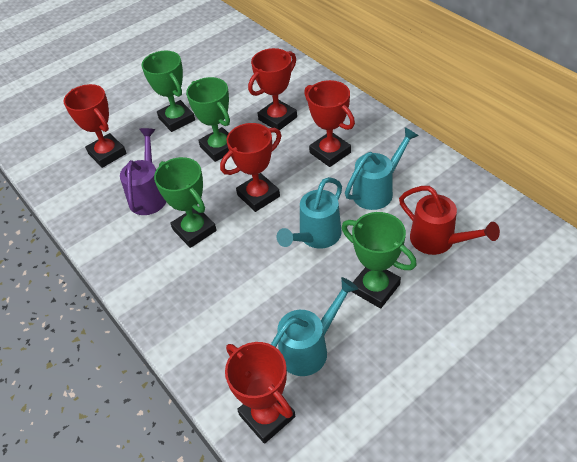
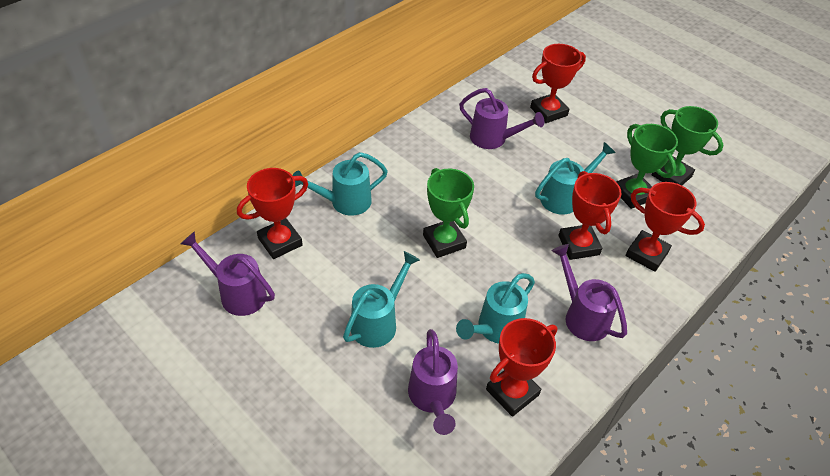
green trophy: 4 -> 3
purple watering can: 1 -> 4
red watering can: 1 -> 0
turquoise watering can: 3 -> 4

